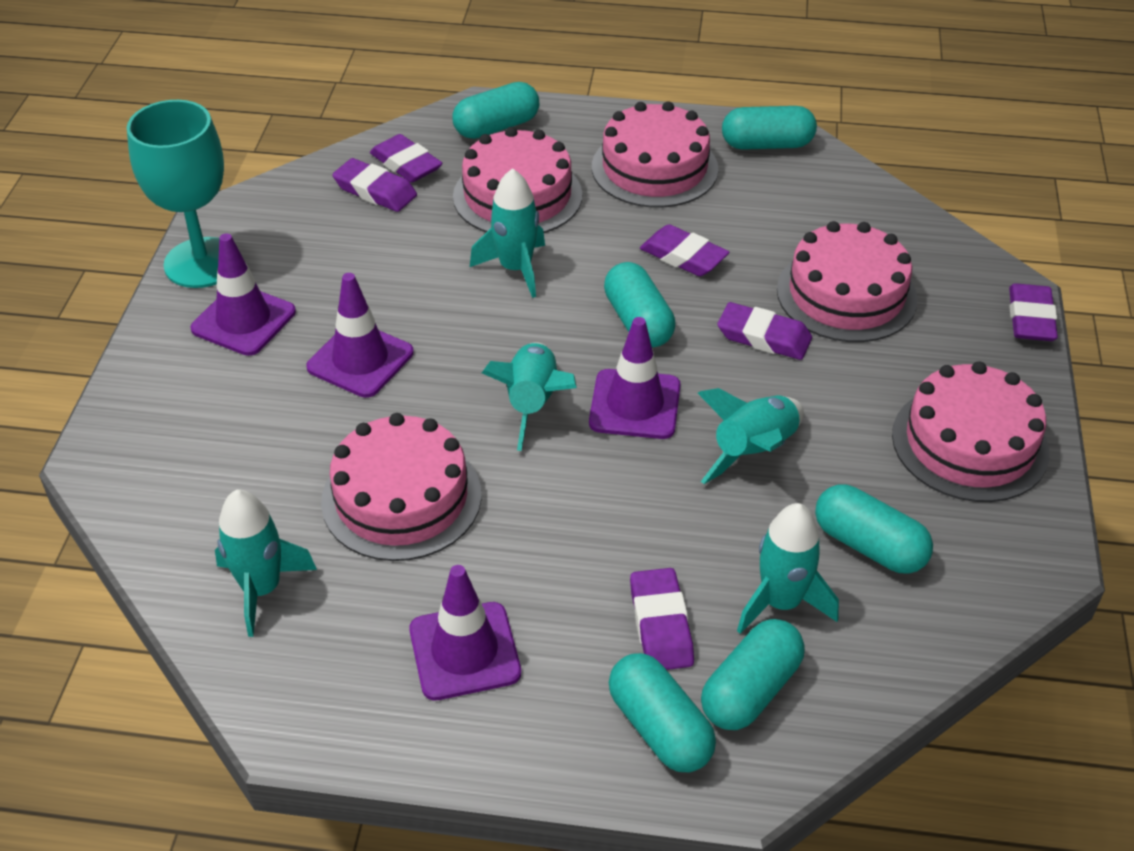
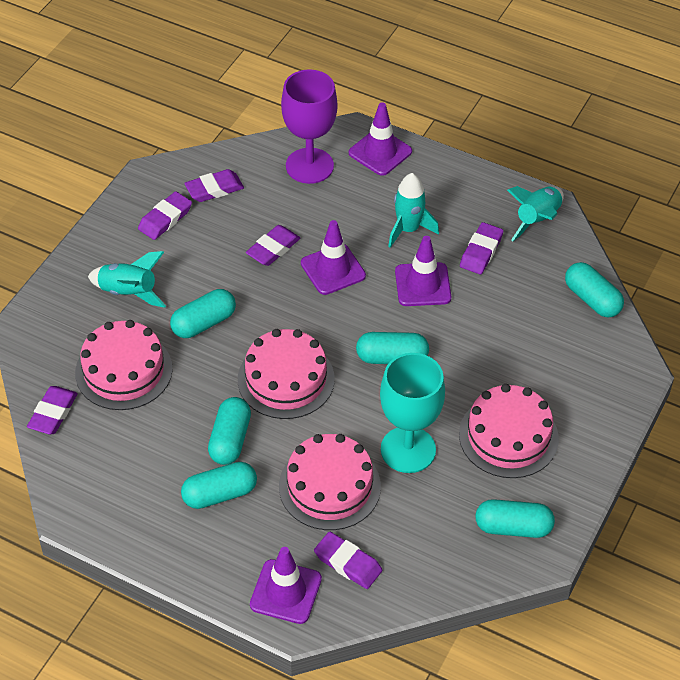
pink cake: 5 -> 4
purple goblet: 0 -> 1
turquoise rocket: 5 -> 3

